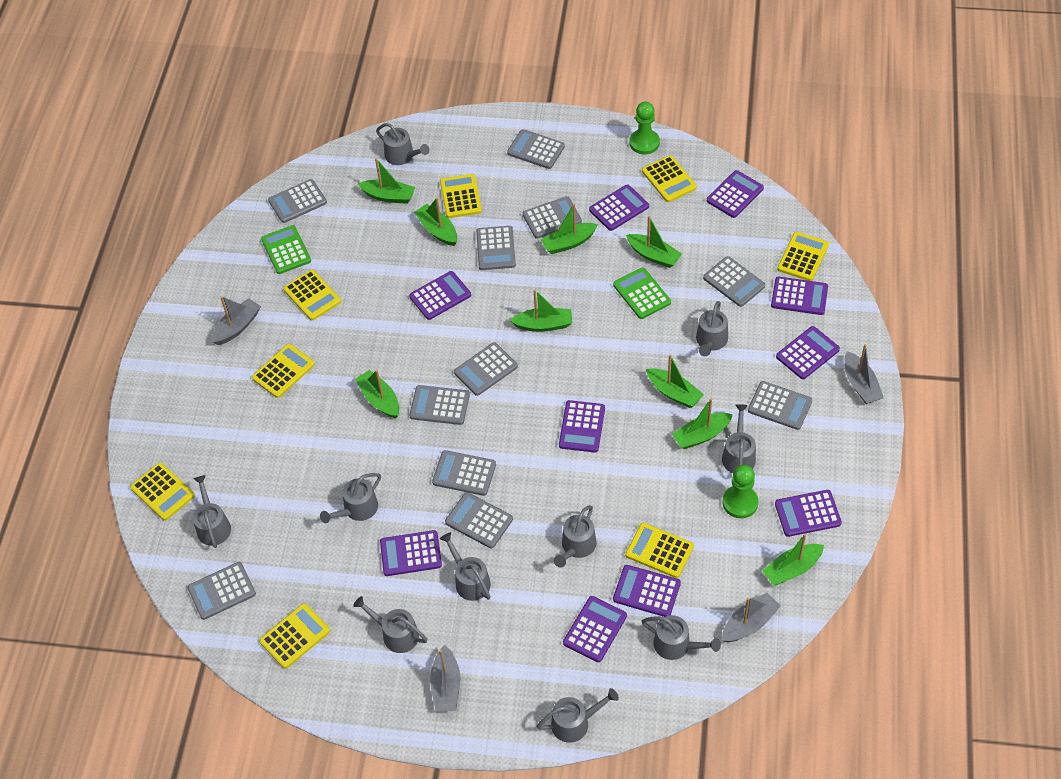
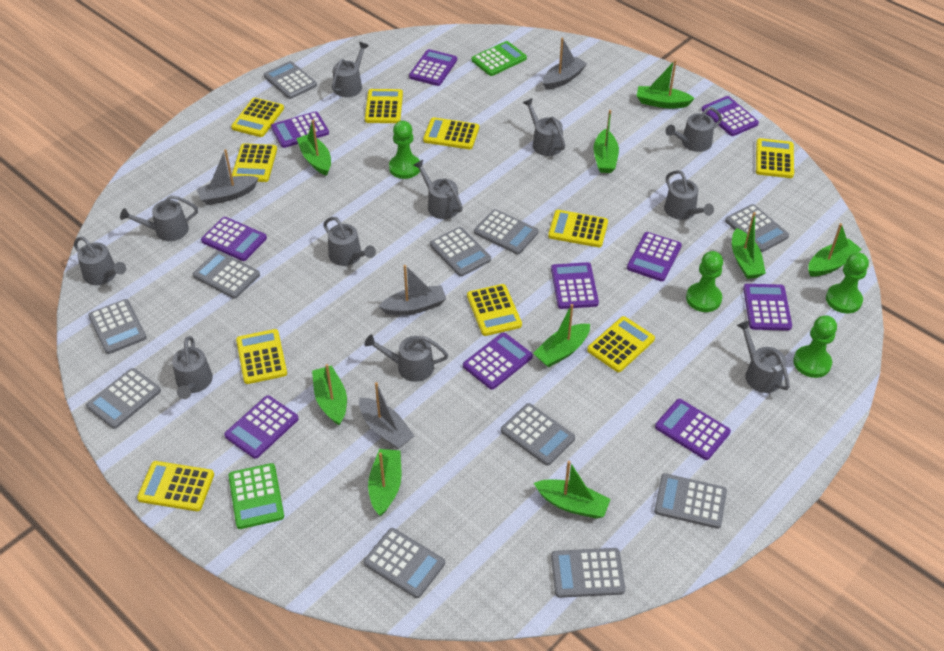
green pawn: 2 -> 4
grey watering can: 10 -> 11
yellow calculator: 8 -> 10

